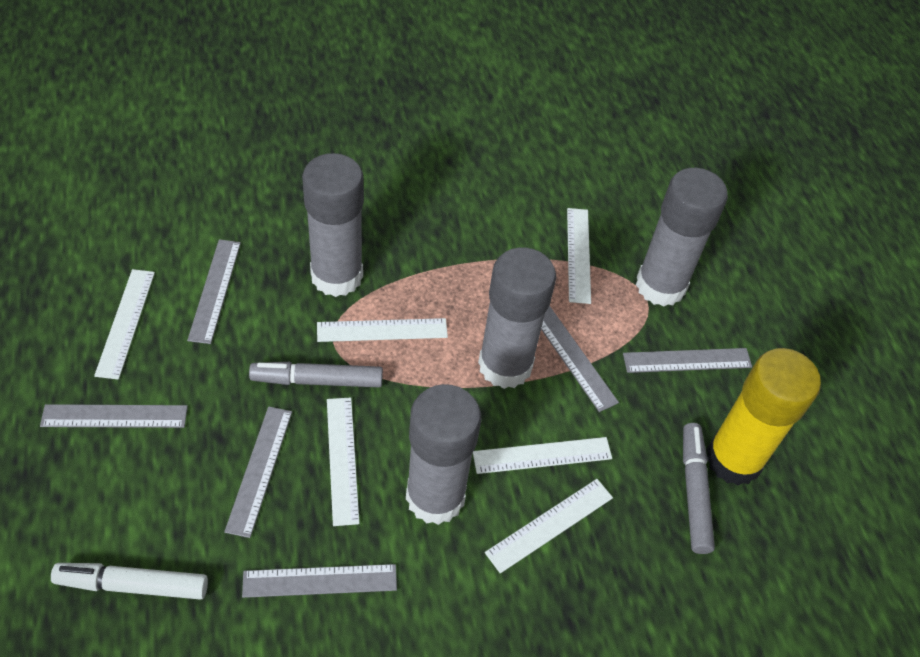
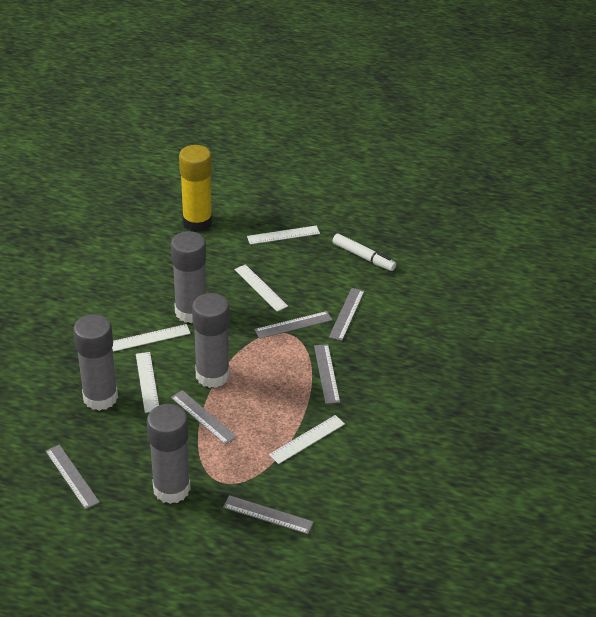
grey marker: 2 -> 0
white ruler: 6 -> 5

